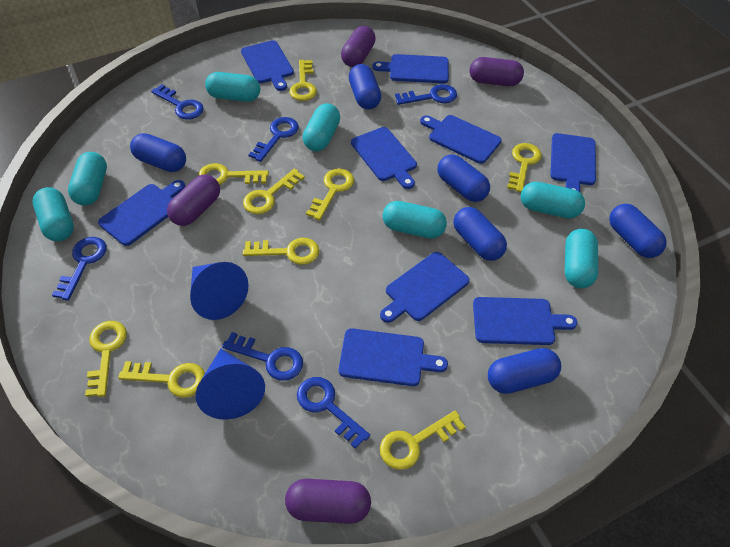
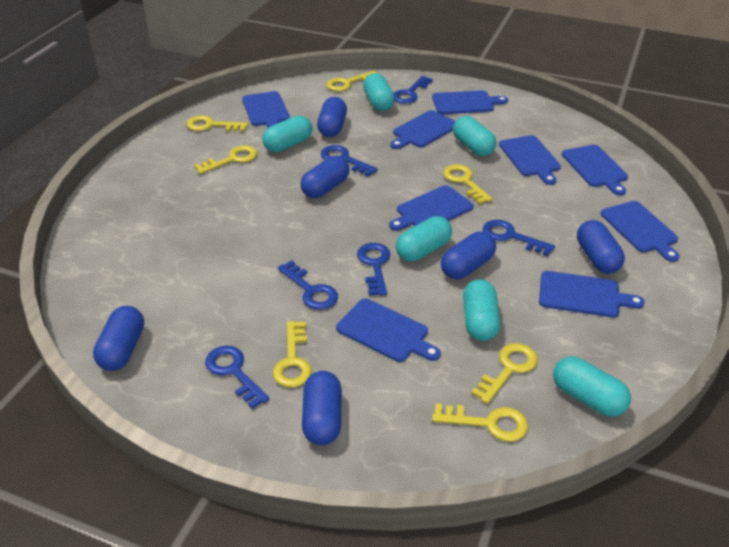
blue cone: 2 -> 0
purple capsule: 4 -> 0
turquoise capsule: 7 -> 6
yellow key: 9 -> 7

